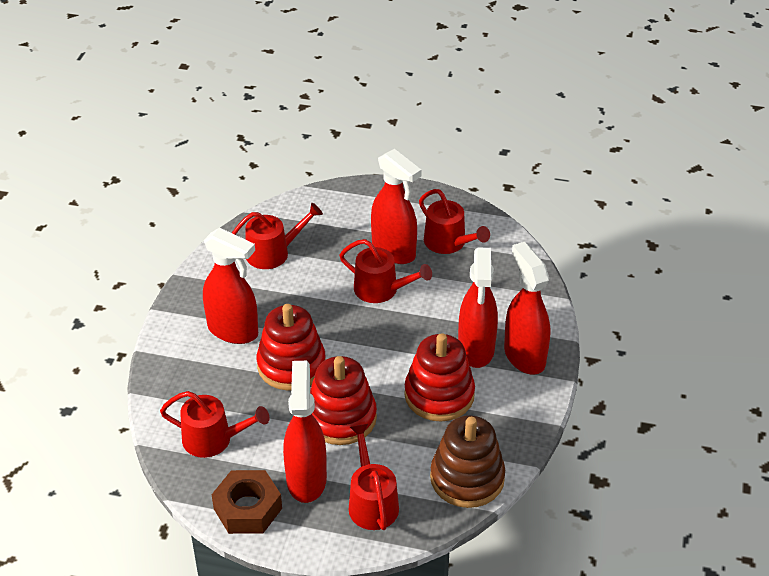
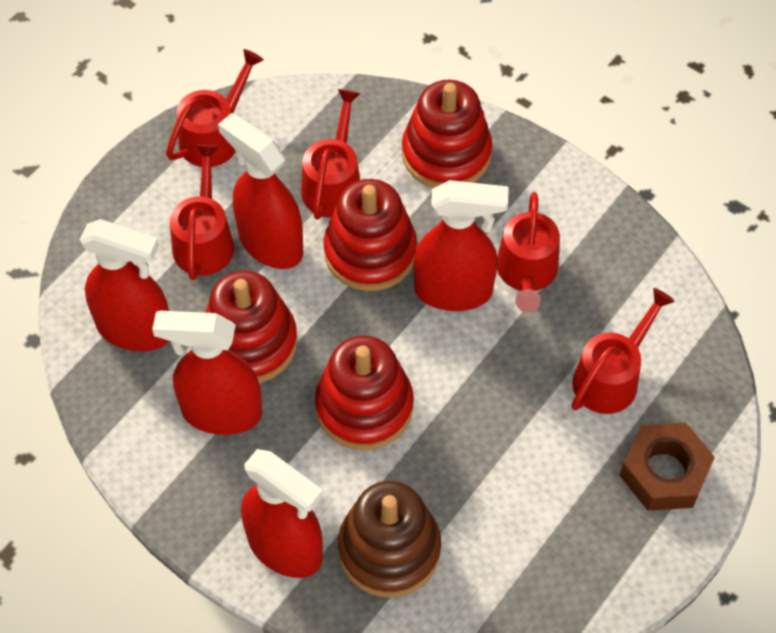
red stacking toy: 3 -> 4

